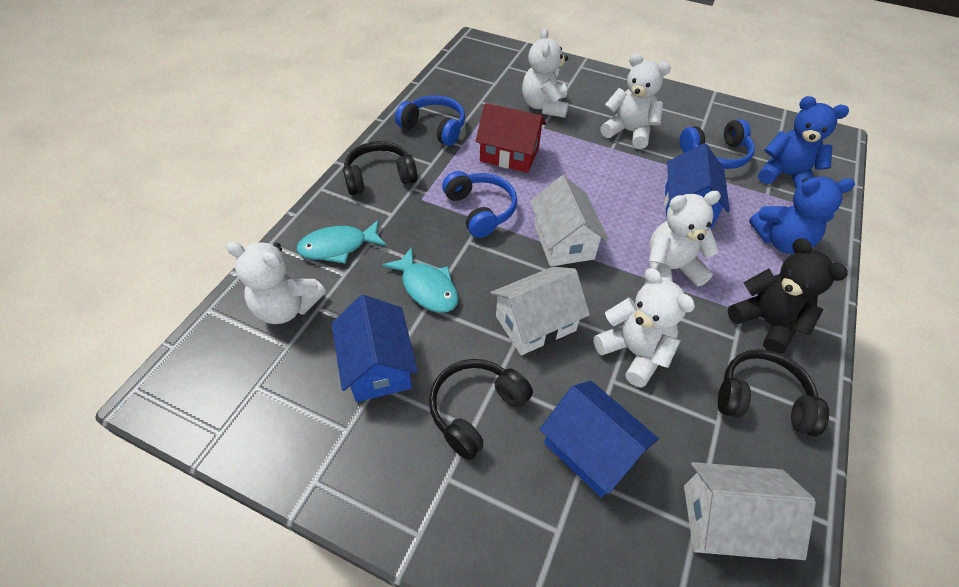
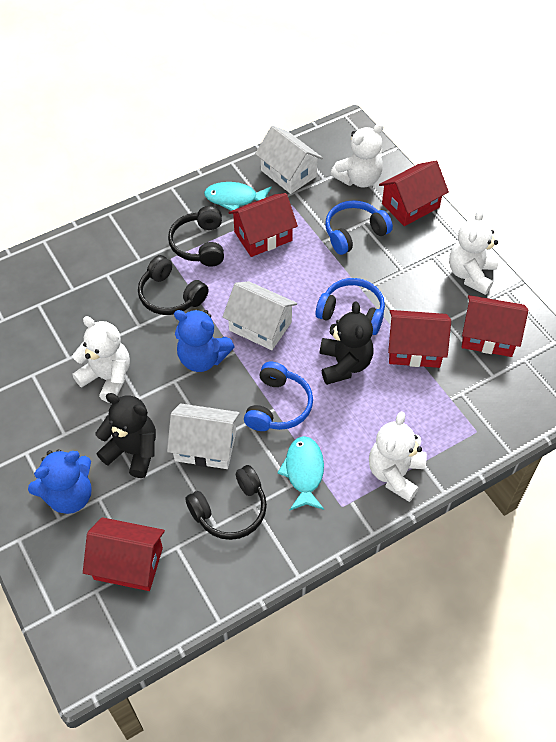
black teddy bear: 1 -> 2
blue house: 3 -> 0
red house: 1 -> 5
white teddy bear: 5 -> 4

